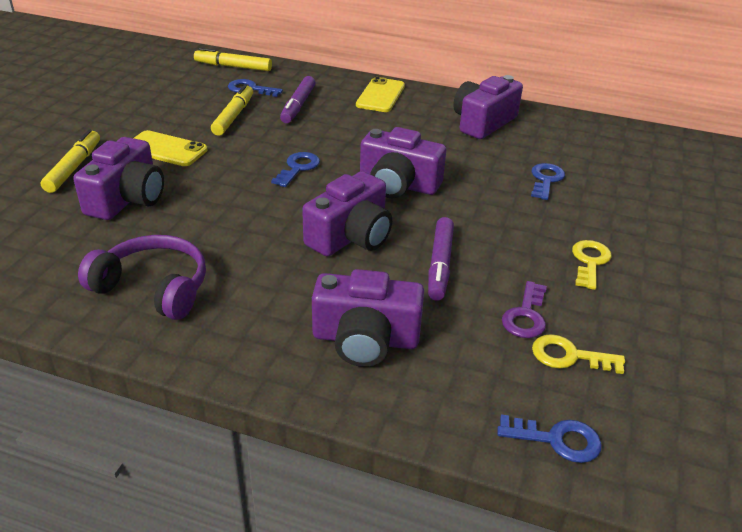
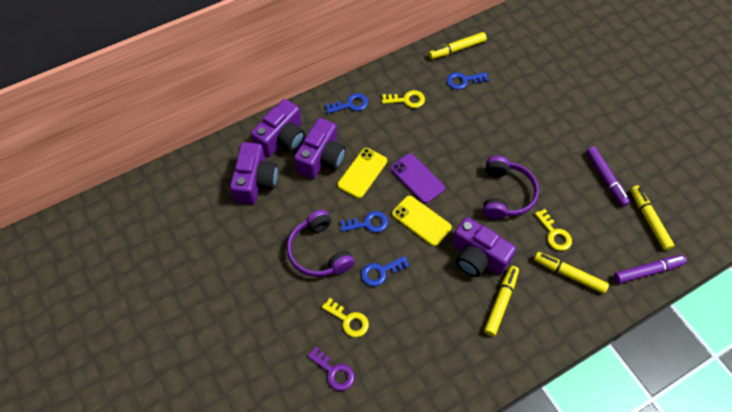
purple camera: 5 -> 4
purple headphones: 1 -> 2
purple phone: 0 -> 1
yellow key: 2 -> 3
yellow marker: 3 -> 4

